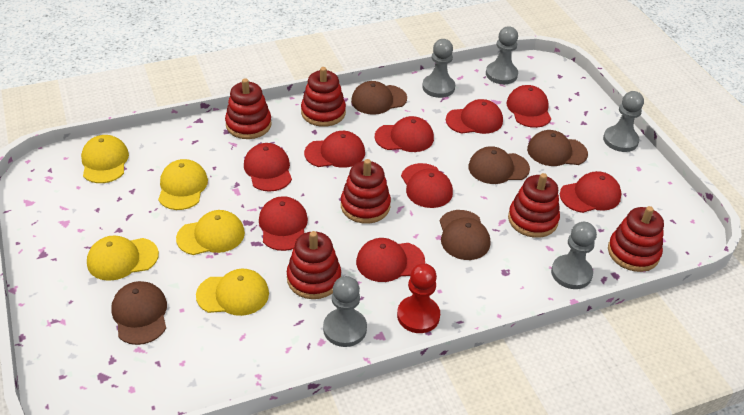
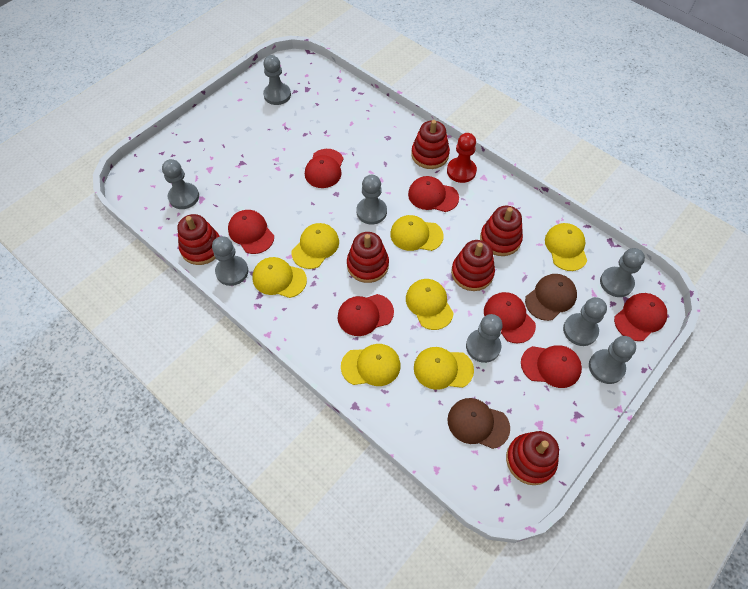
brown cap: 5 -> 2
grey pawn: 5 -> 8
red cap: 9 -> 7
yellow cap: 5 -> 7

